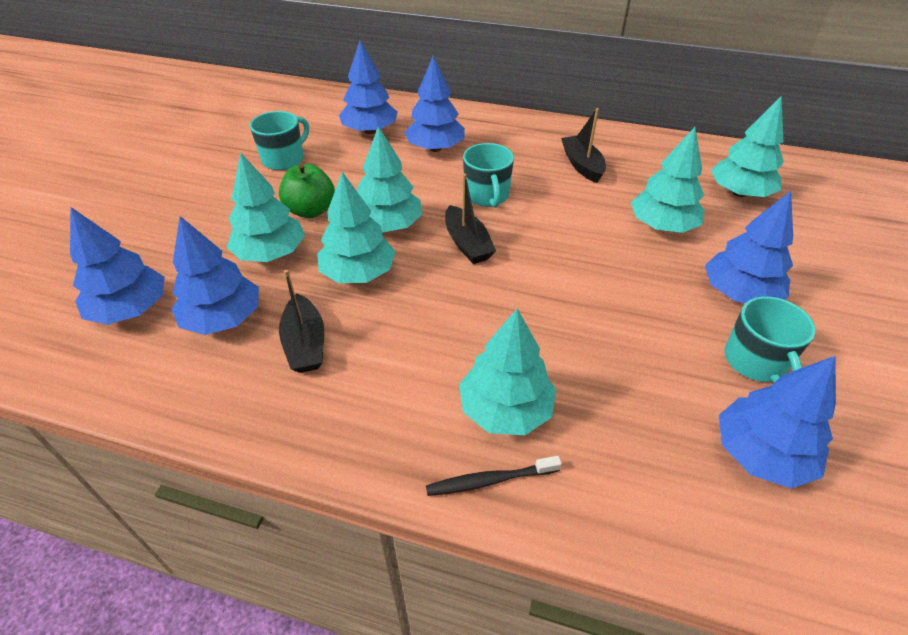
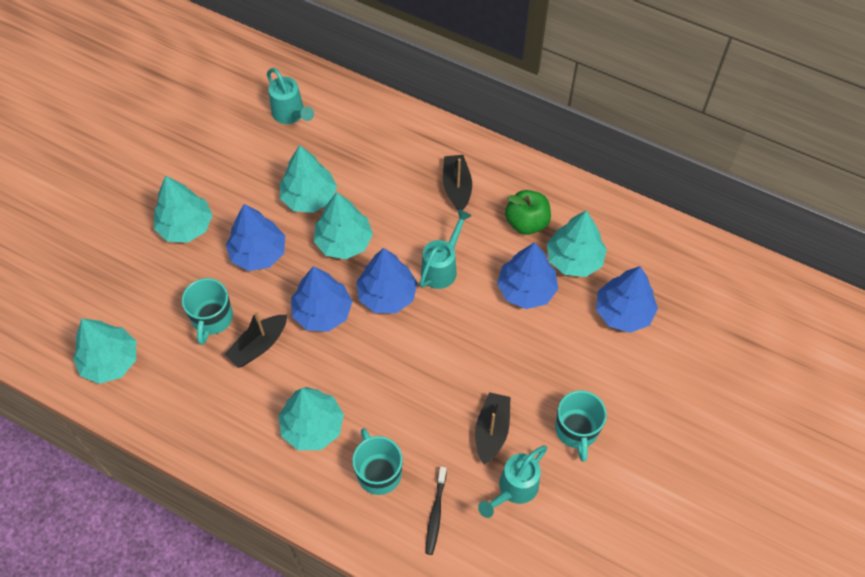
blue tree: 6 -> 5
turquoise watering can: 0 -> 3

